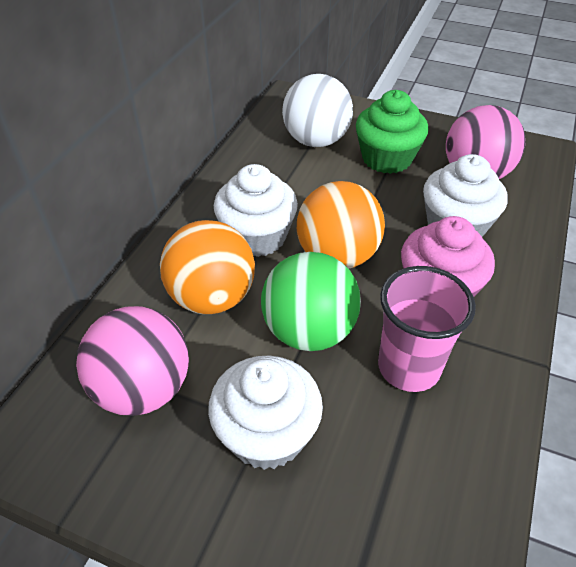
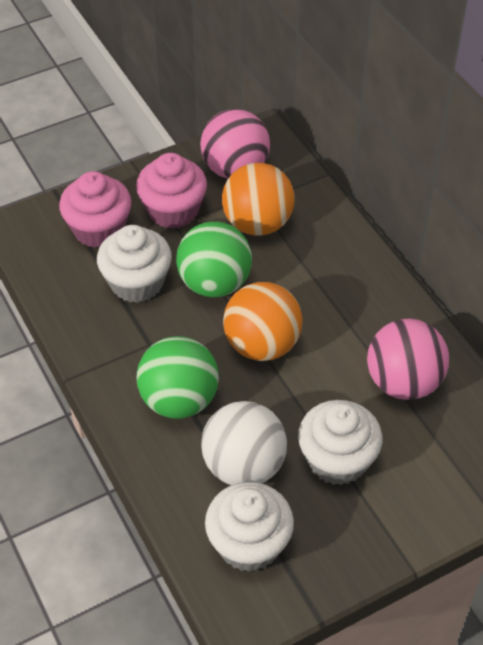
green ball: 1 -> 2
green cupcake: 1 -> 0
pink cup: 1 -> 0
pink cupcake: 1 -> 2

